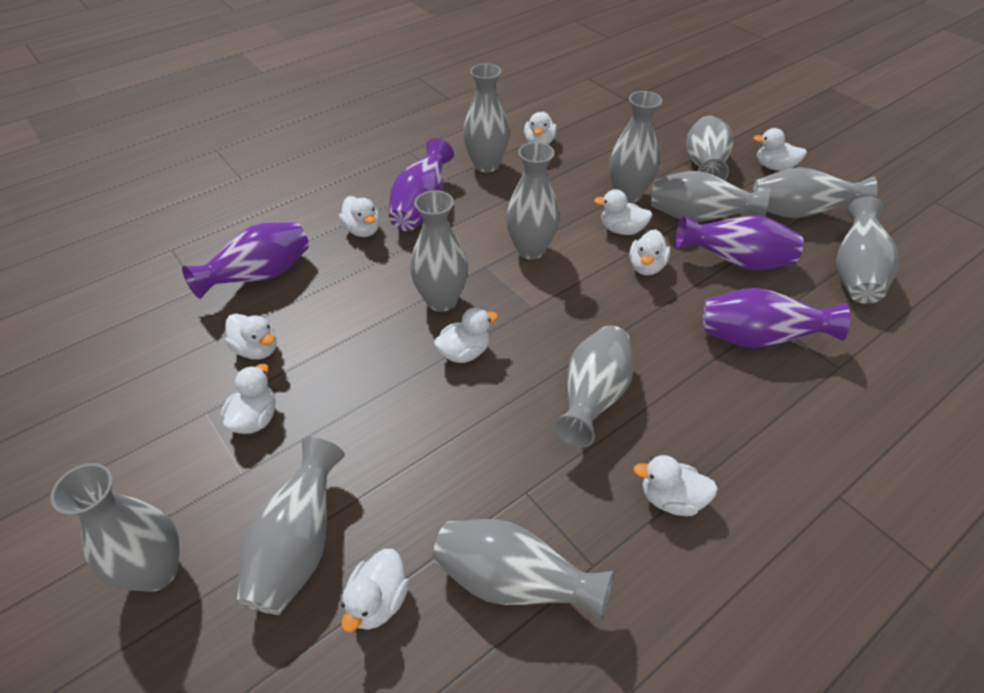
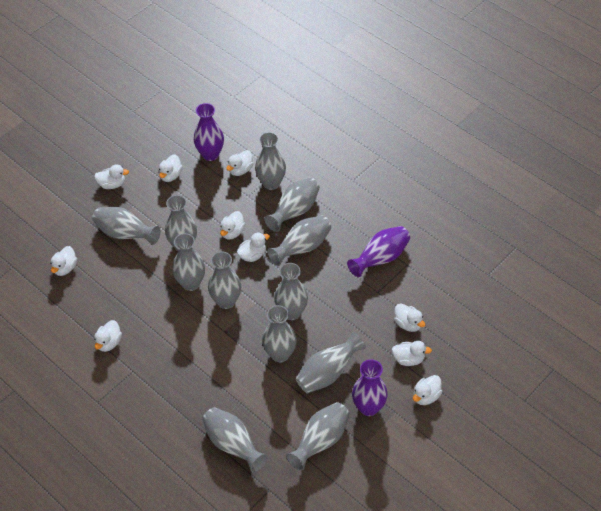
purple vase: 4 -> 3

